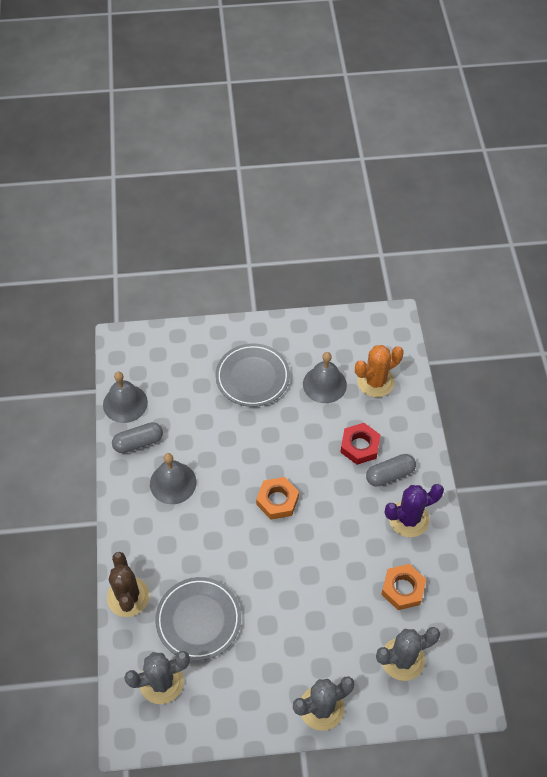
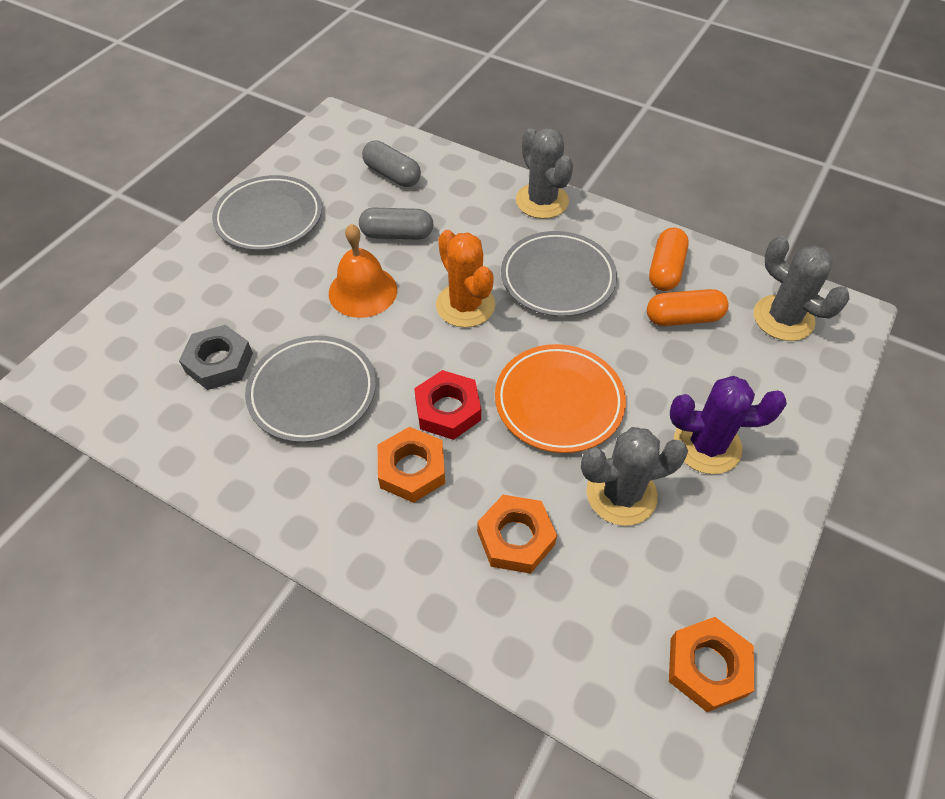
brown cactus: 1 -> 0
grey bell: 3 -> 0
grey nut: 0 -> 1
grey plate: 2 -> 3
orange bell: 0 -> 1
orange capsule: 0 -> 2
orange nut: 2 -> 3
orange plate: 0 -> 1

